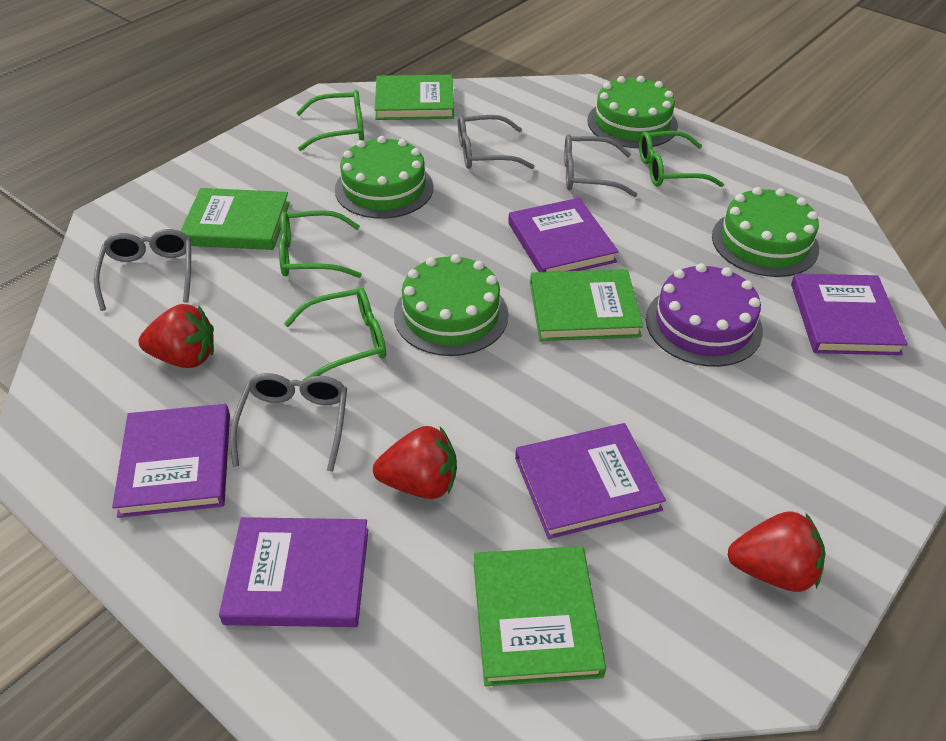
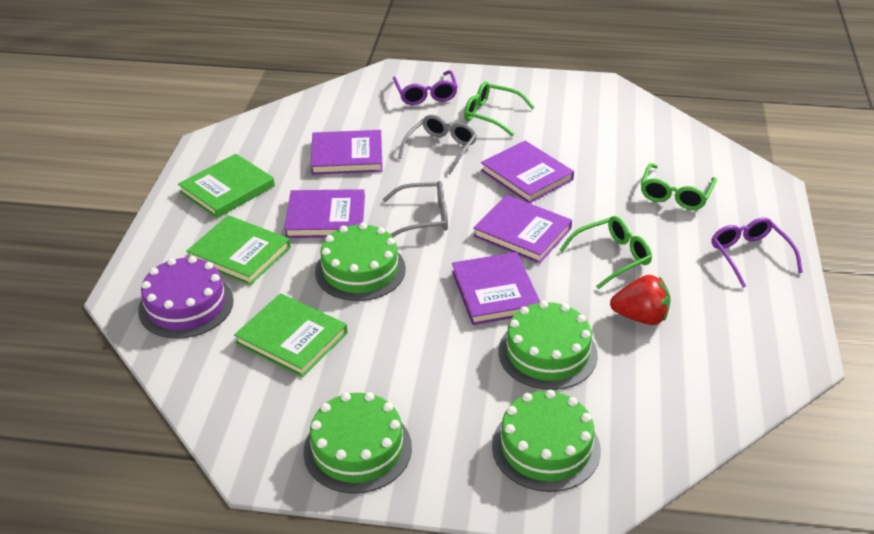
green book: 4 -> 3
green glasses: 4 -> 3
grey glasses: 4 -> 2
purple glasses: 0 -> 2
red strawberry: 3 -> 1

